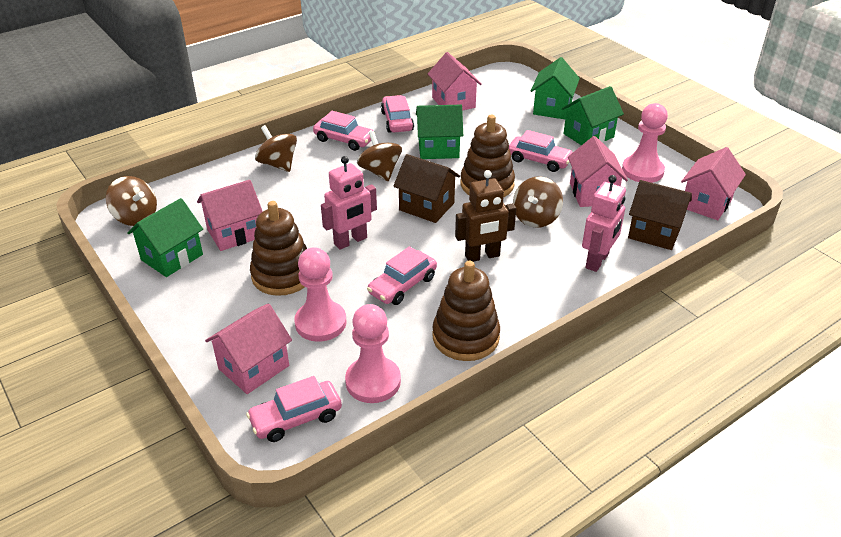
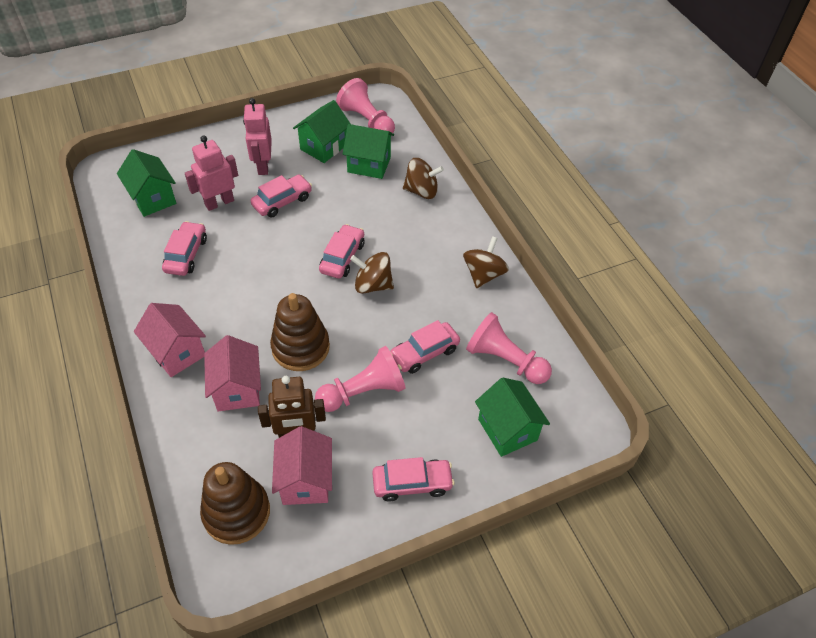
brown house: 2 -> 0
brown spinning top: 4 -> 3
brown stacking toy: 3 -> 2
pink house: 5 -> 3

